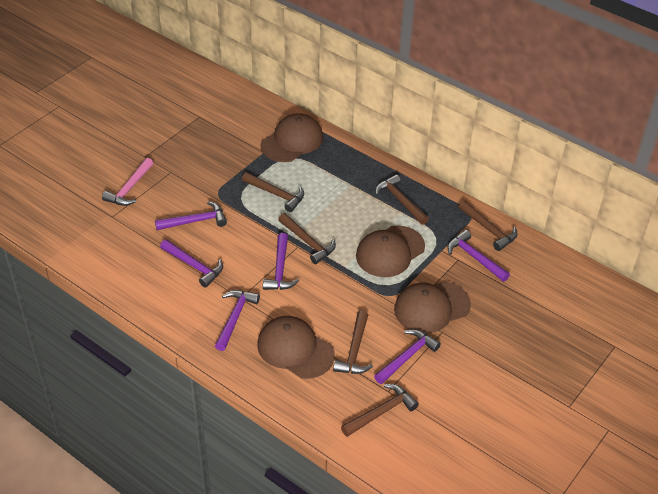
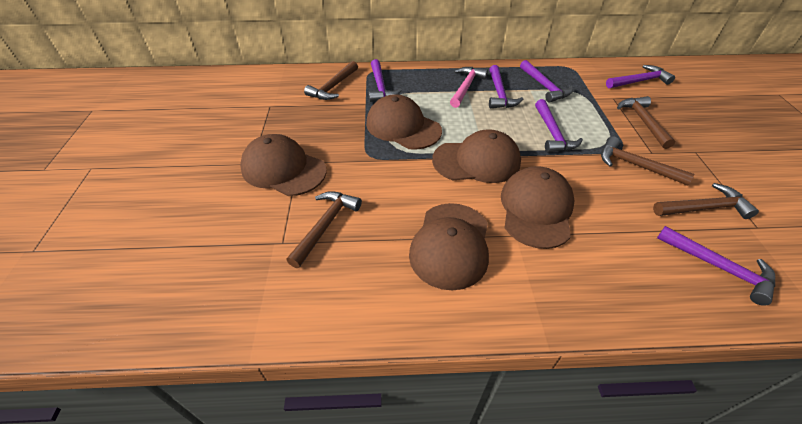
brown cap: 4 -> 5
brown hammer: 6 -> 5

